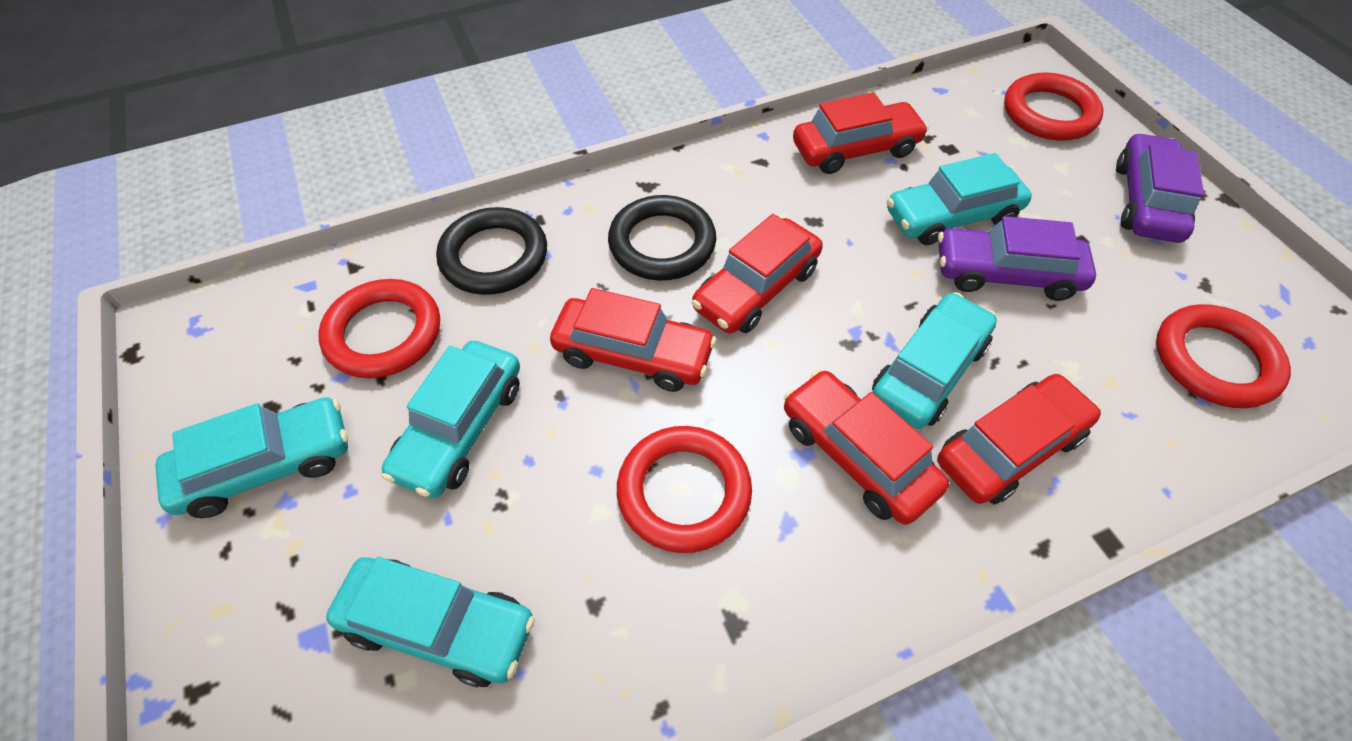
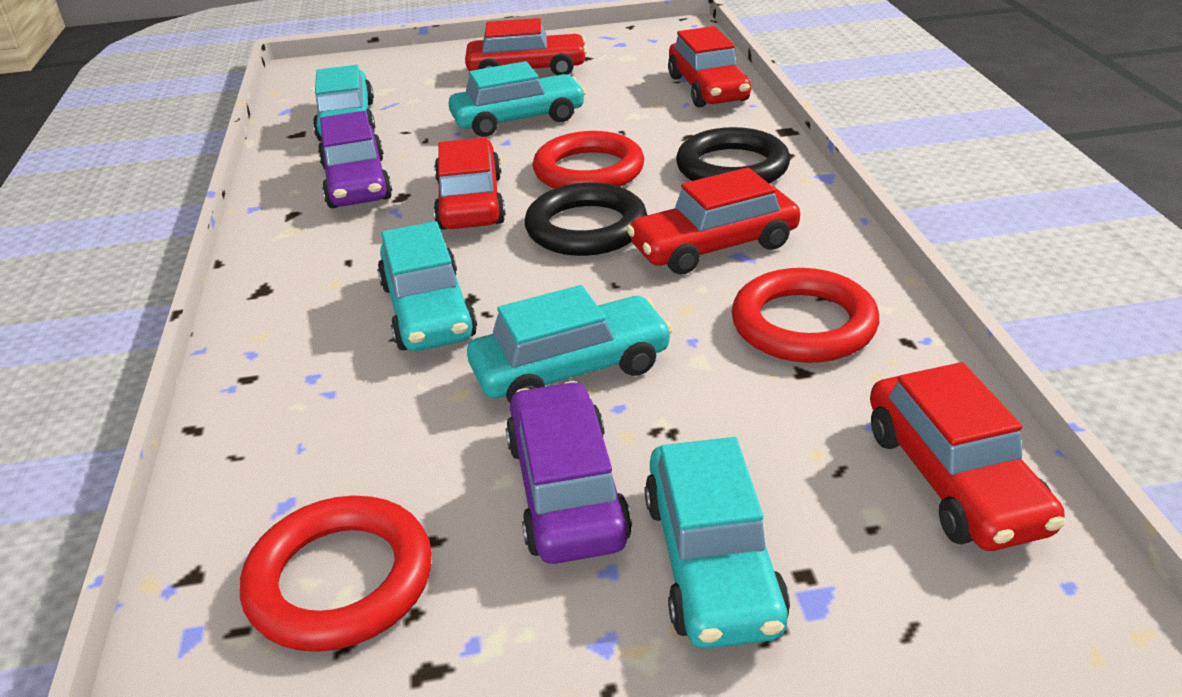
red ring: 4 -> 3

